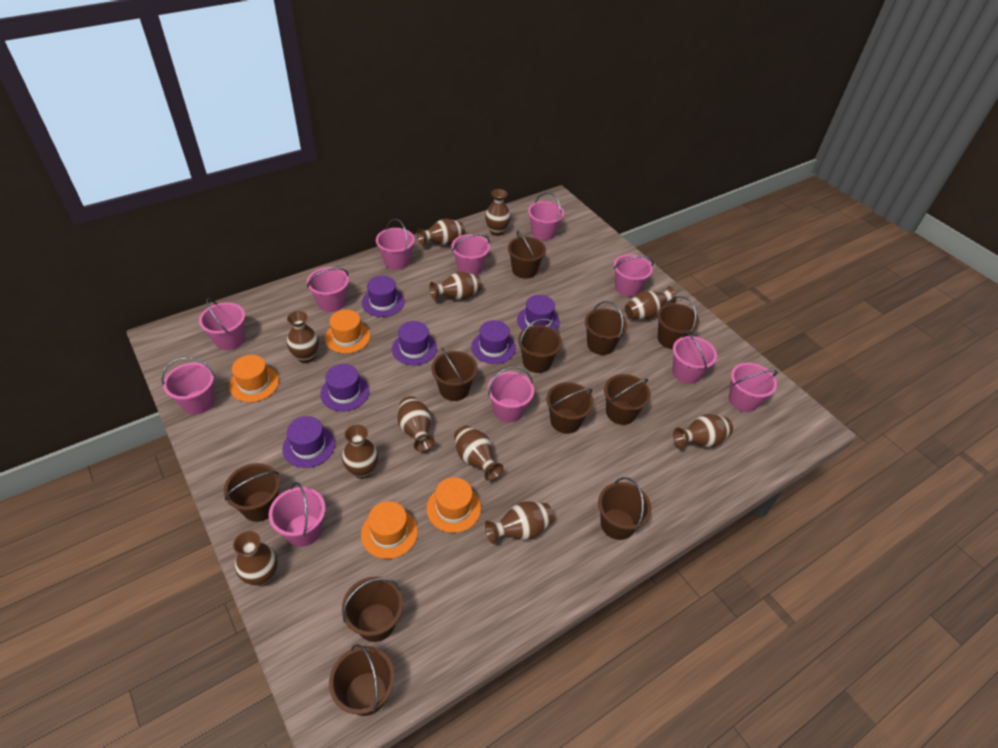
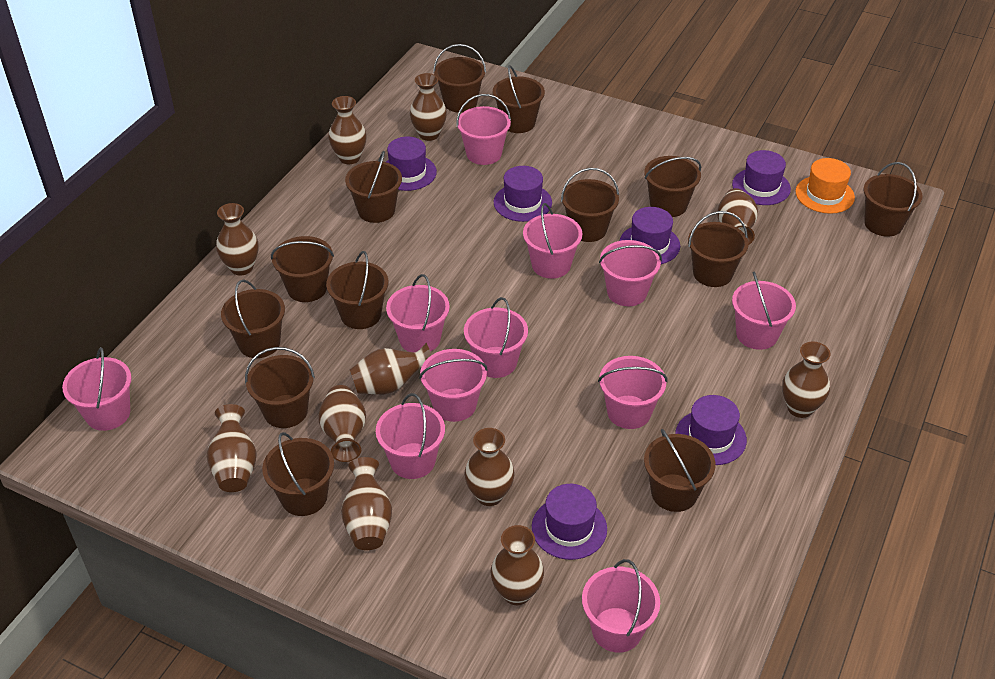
brown bucket: 11 -> 13
orange hat: 4 -> 1

